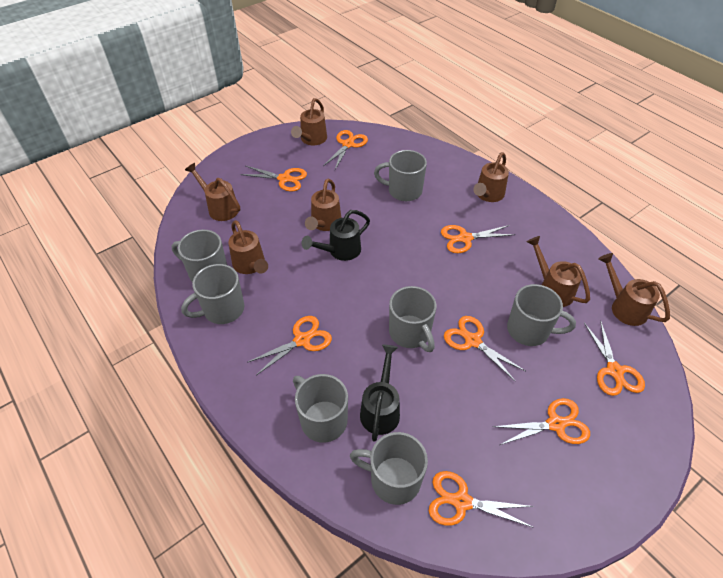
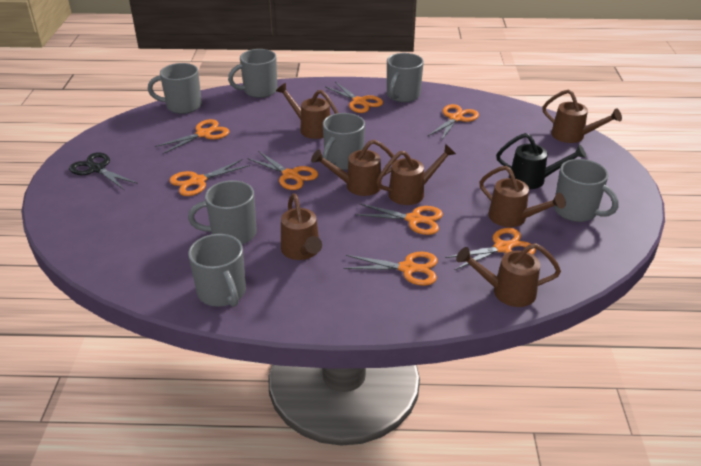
black scissors: 0 -> 1
black watering can: 2 -> 1

